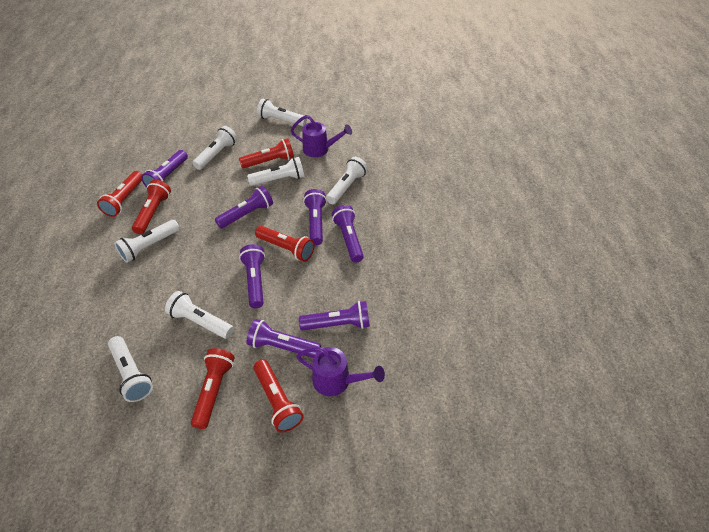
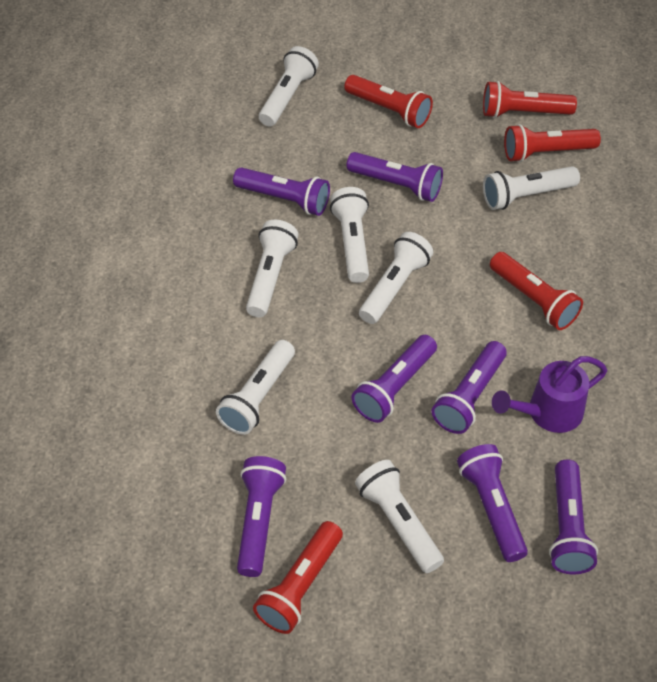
purple watering can: 2 -> 1
red flashlight: 6 -> 5

